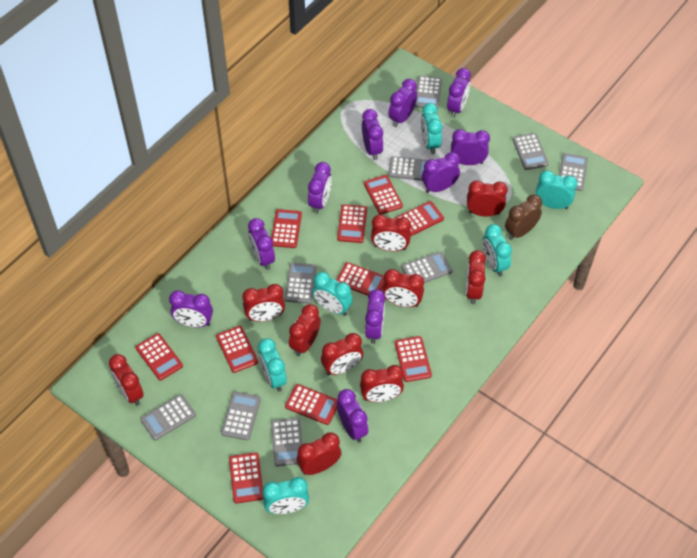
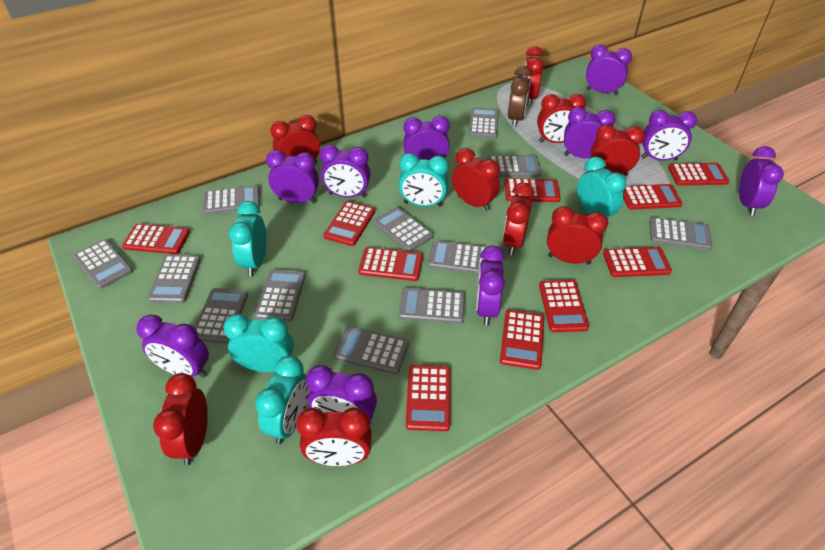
grey calculator: 9 -> 12
red clock: 10 -> 9
turquoise clock: 6 -> 5

